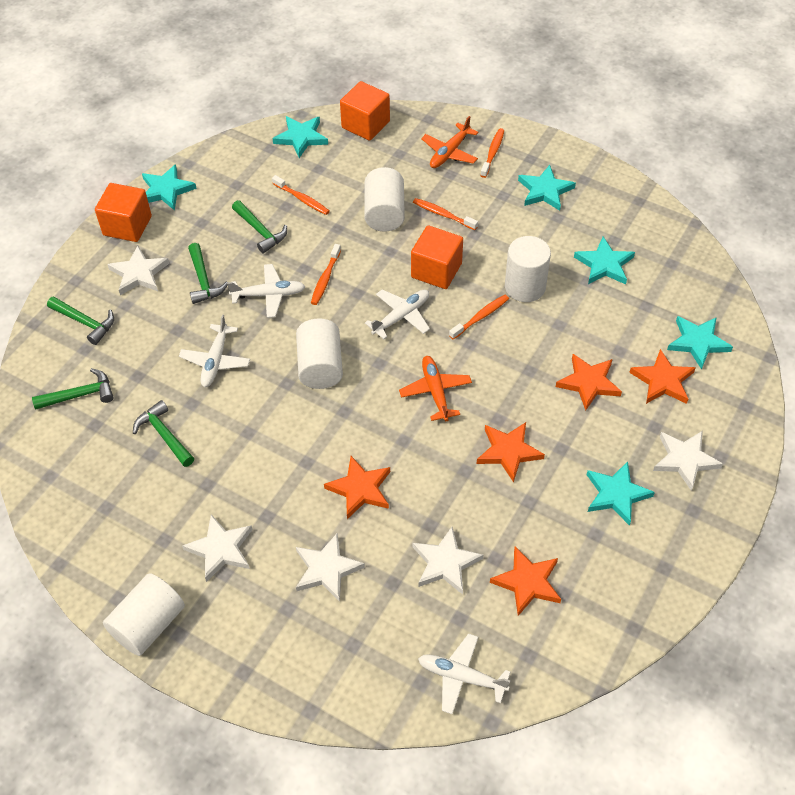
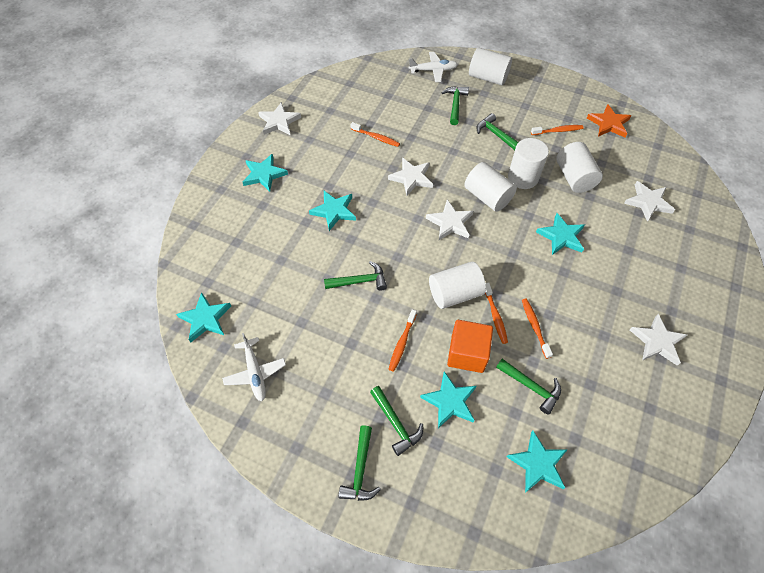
green hammer: 5 -> 6
orange cube: 3 -> 1
orange plane: 2 -> 0
orange star: 5 -> 1
white cylinder: 4 -> 5
white plane: 4 -> 2

